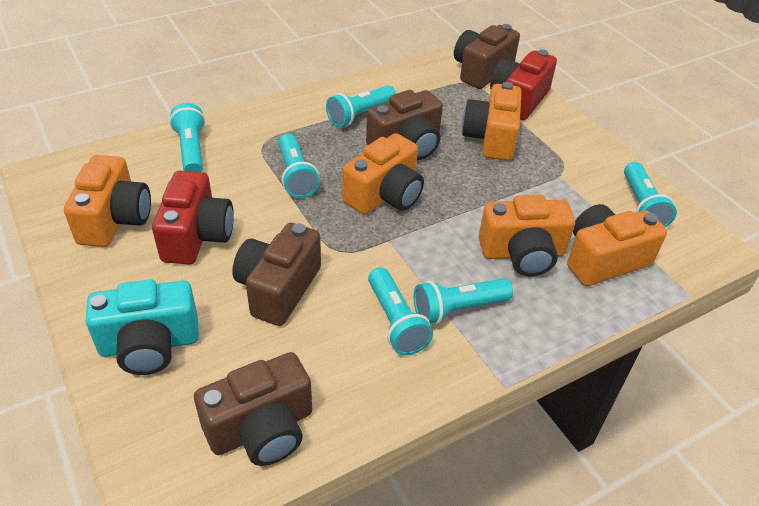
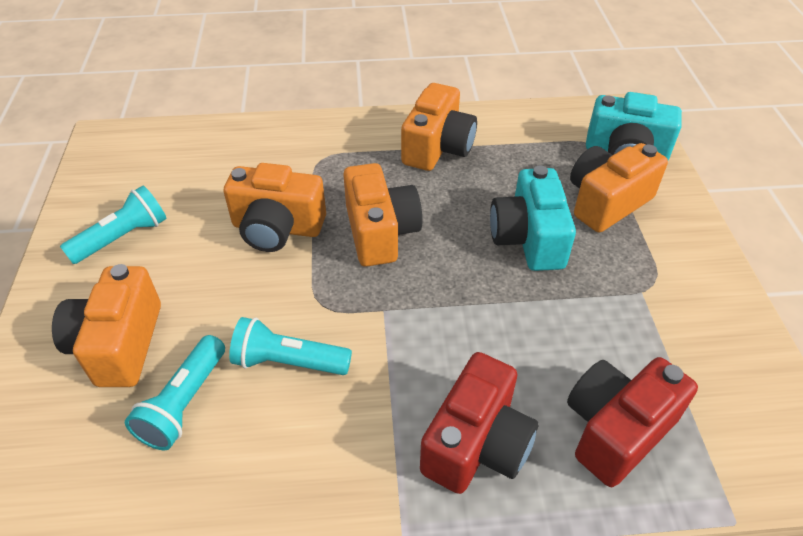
brown camera: 4 -> 0
turquoise camera: 1 -> 2
turquoise flashlight: 6 -> 3

